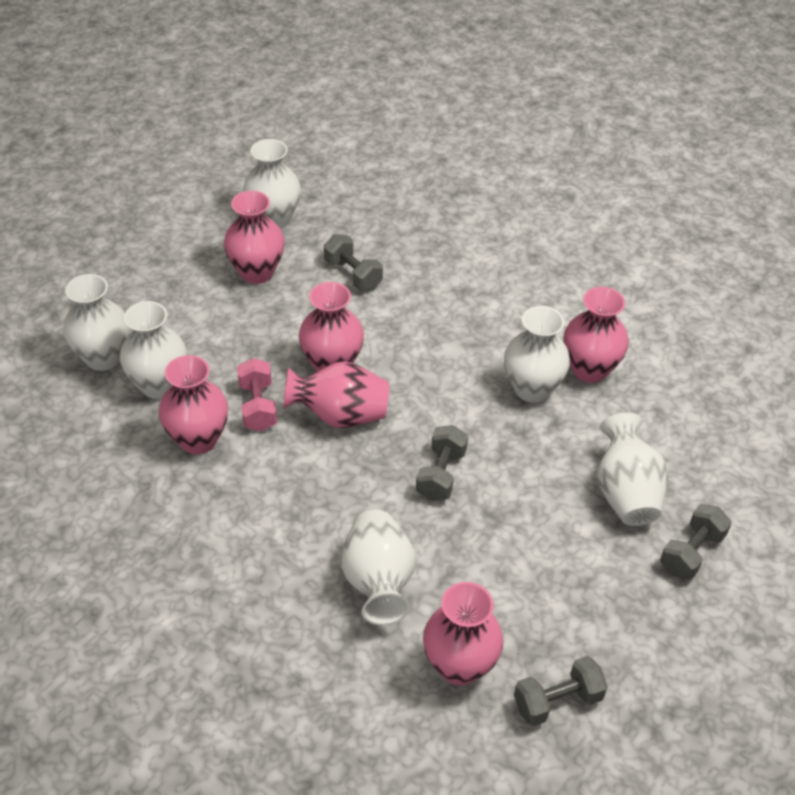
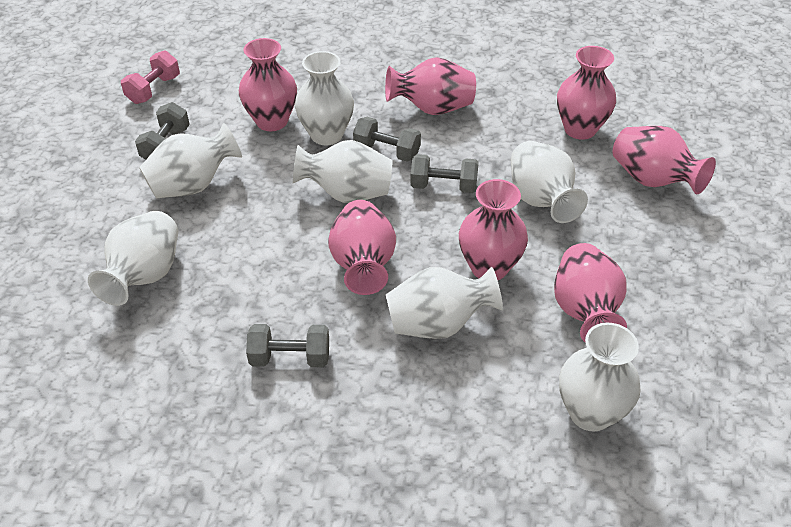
pink vase: 6 -> 7
white vase: 6 -> 7

